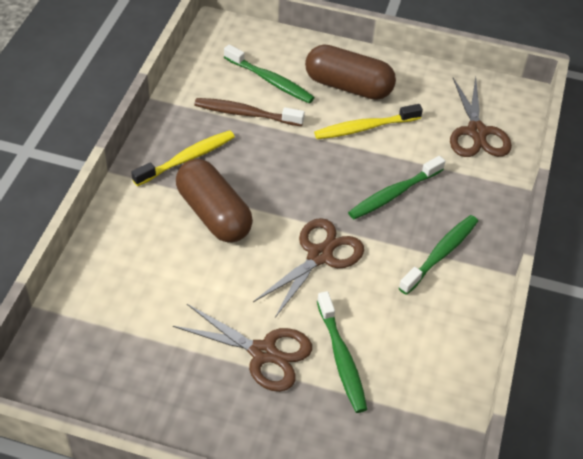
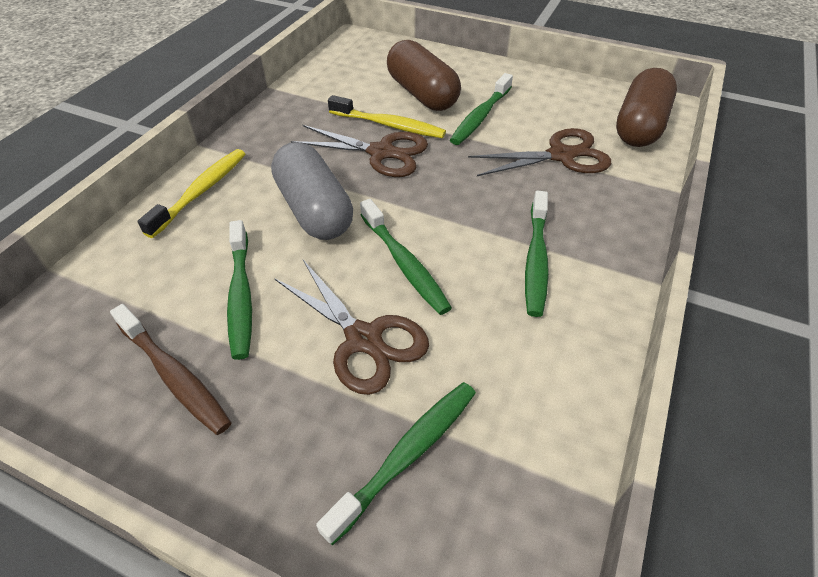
green toothbrush: 4 -> 5
grey capsule: 0 -> 1

